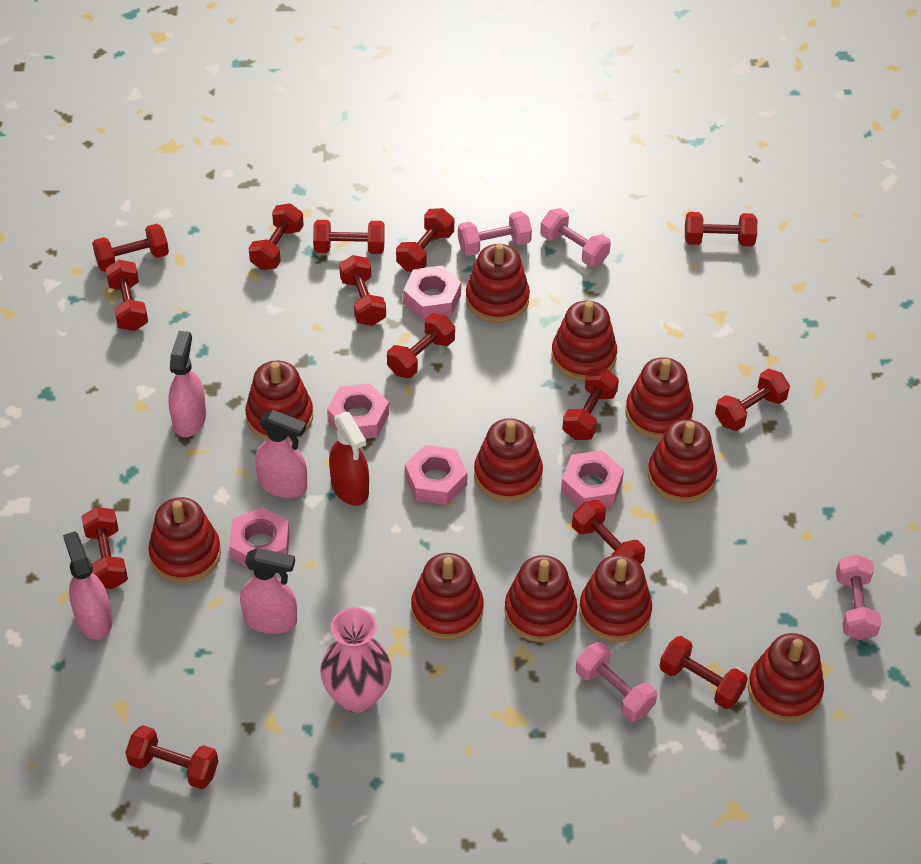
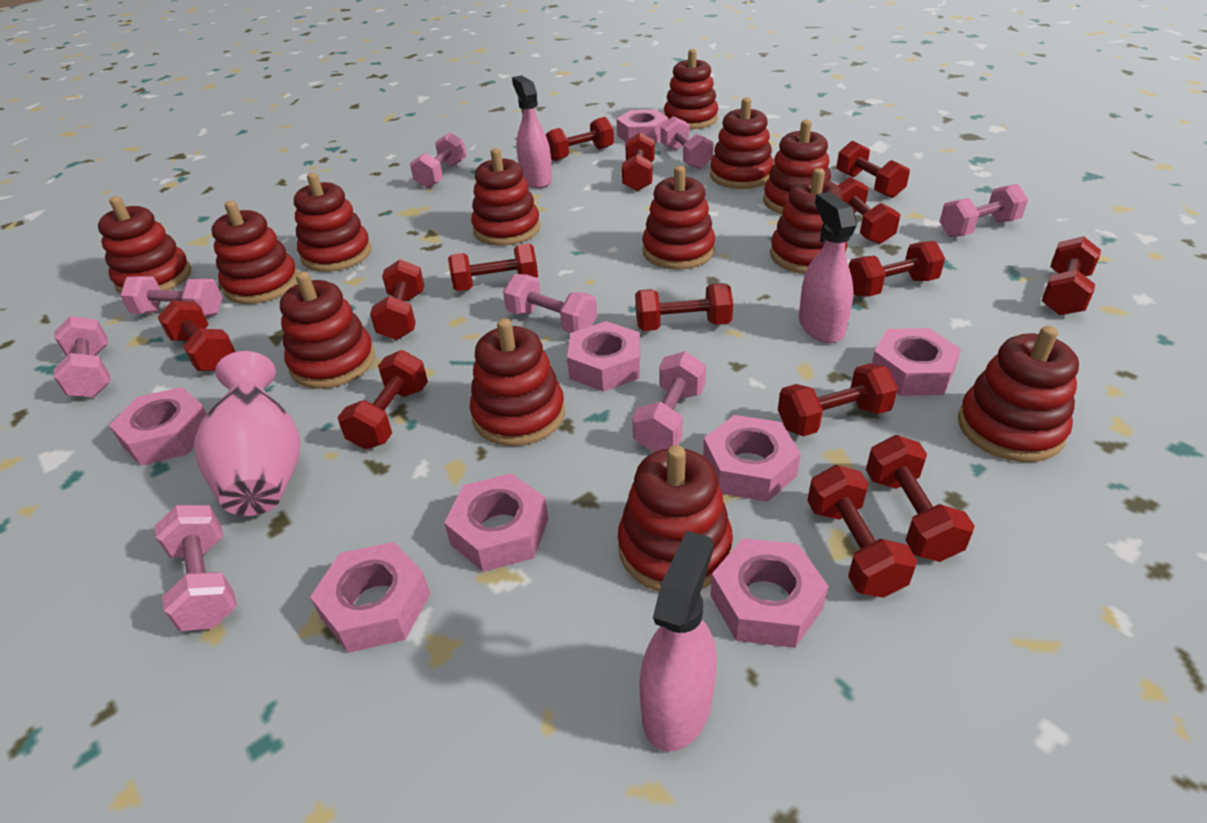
pink dumbbell: 4 -> 8
pink nut: 5 -> 8
pink spray bottle: 4 -> 3
red spray bottle: 1 -> 0
red stacking toy: 11 -> 13

